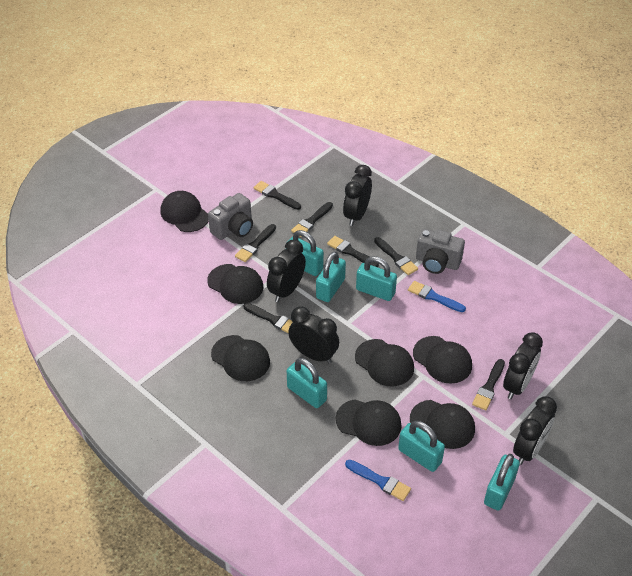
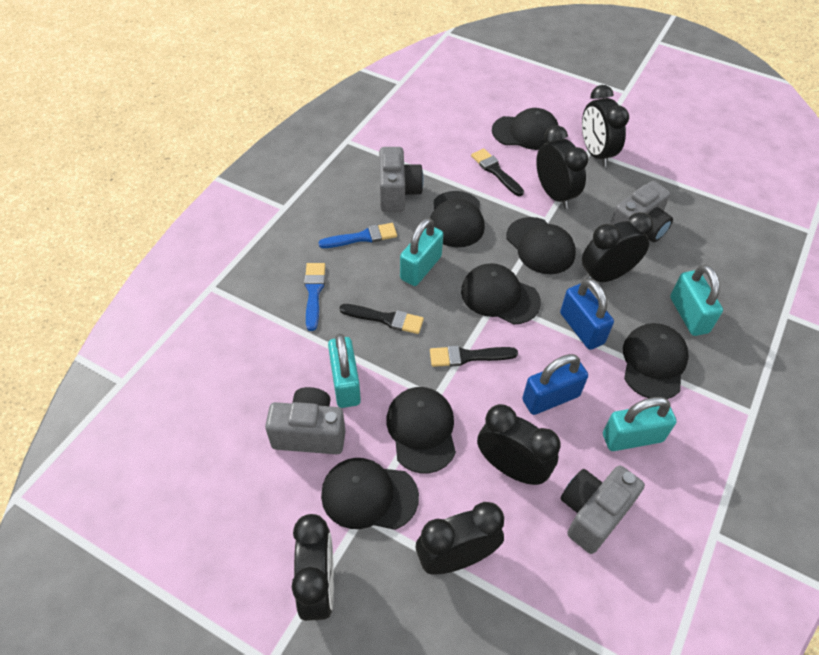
black brush: 7 -> 3
black clock: 5 -> 6
blue padlock: 0 -> 2
grey camera: 2 -> 4
turquoise padlock: 6 -> 4

